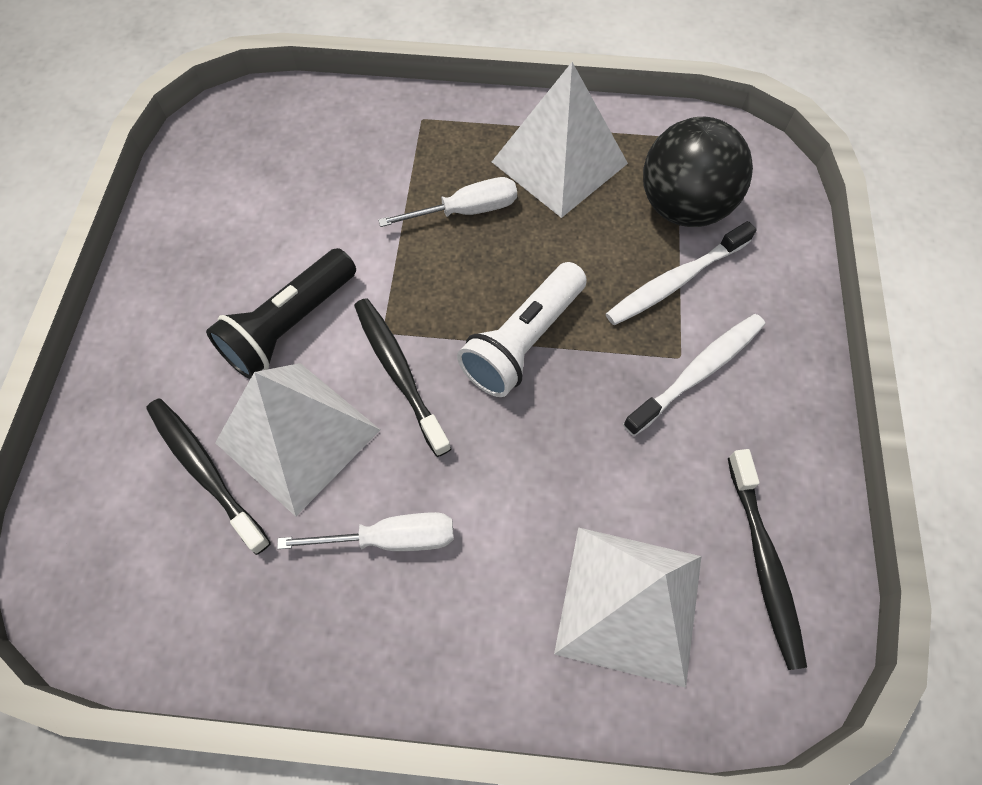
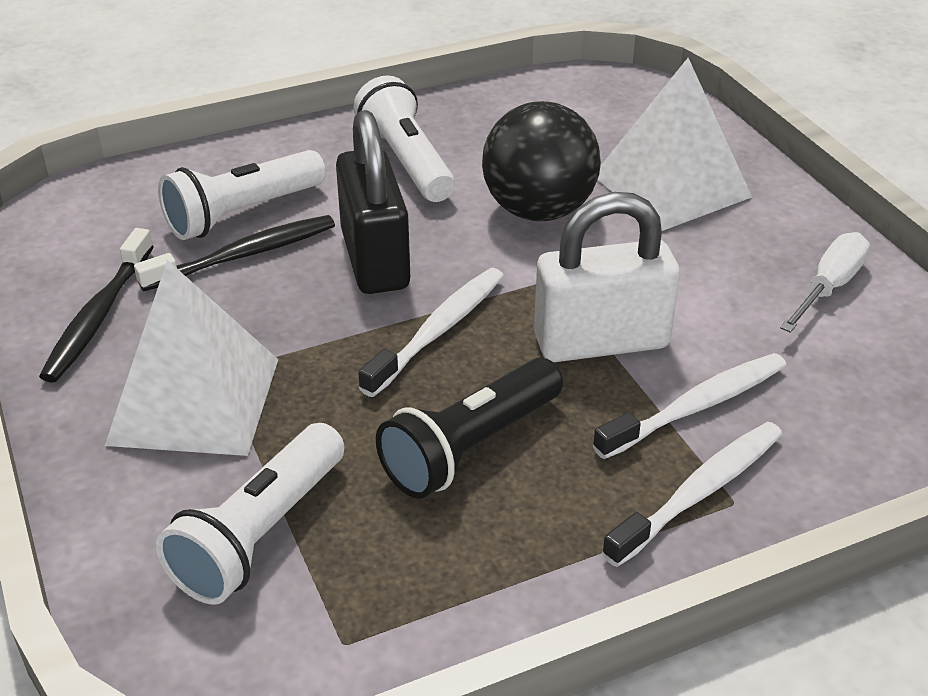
black padlock: 0 -> 1
black toothbrush: 3 -> 2
white flashlight: 1 -> 3
white padlock: 0 -> 1
white pyramid: 3 -> 2
white screwdriver: 2 -> 1
white toothbrush: 2 -> 3

